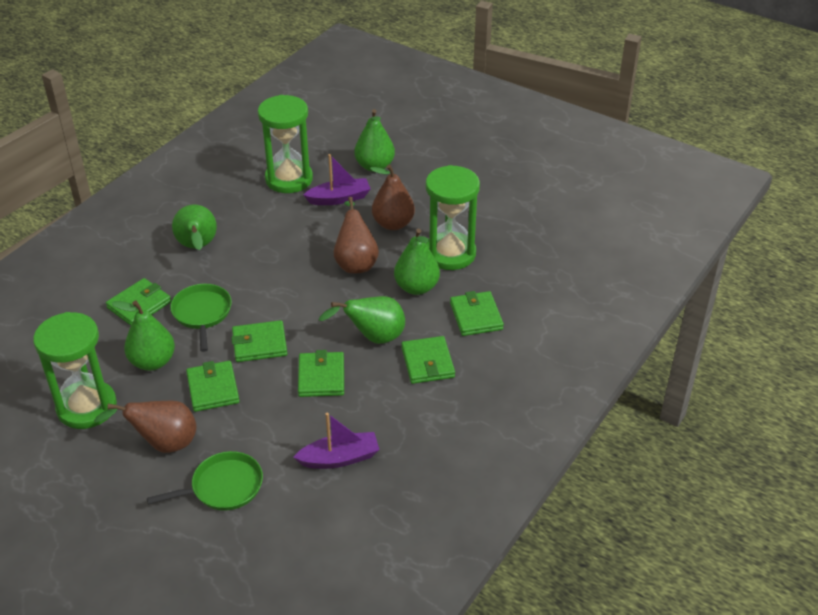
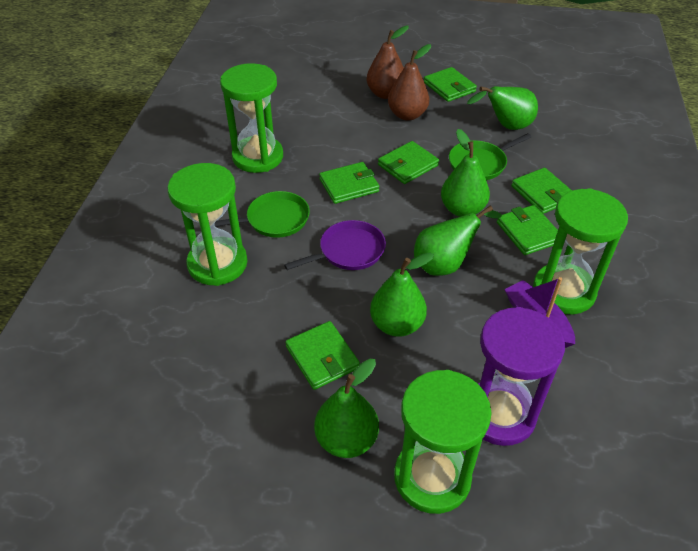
brown pear: 3 -> 2
green hourglass: 3 -> 4
purple boat: 2 -> 1
purple hourglass: 0 -> 1
purple pan: 0 -> 1

